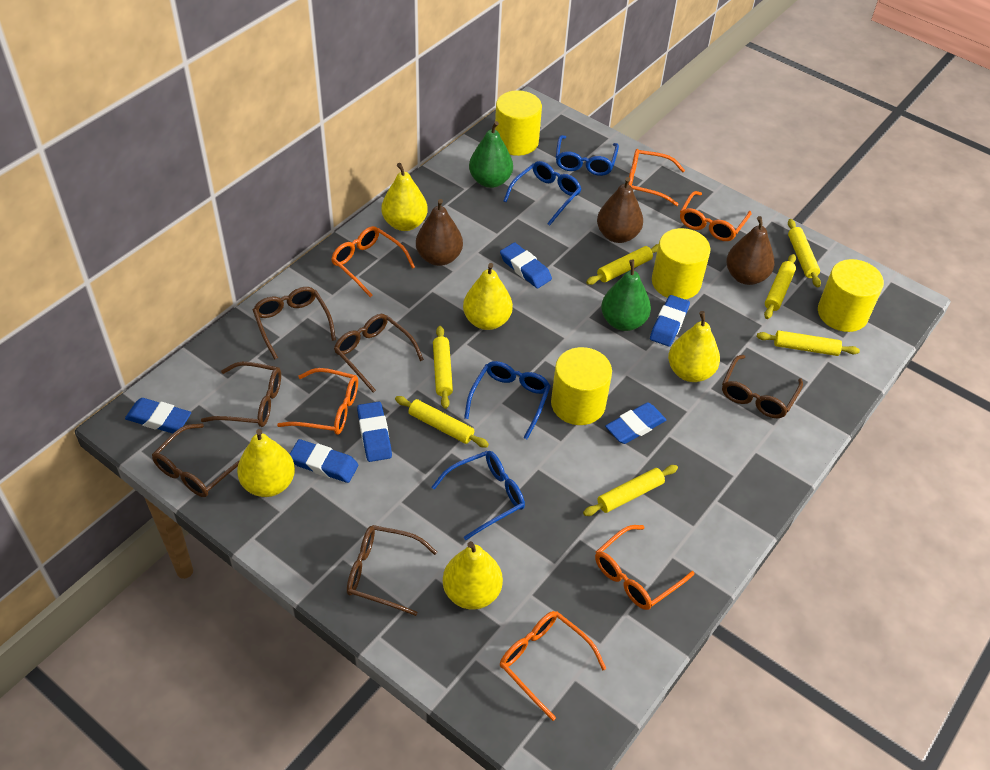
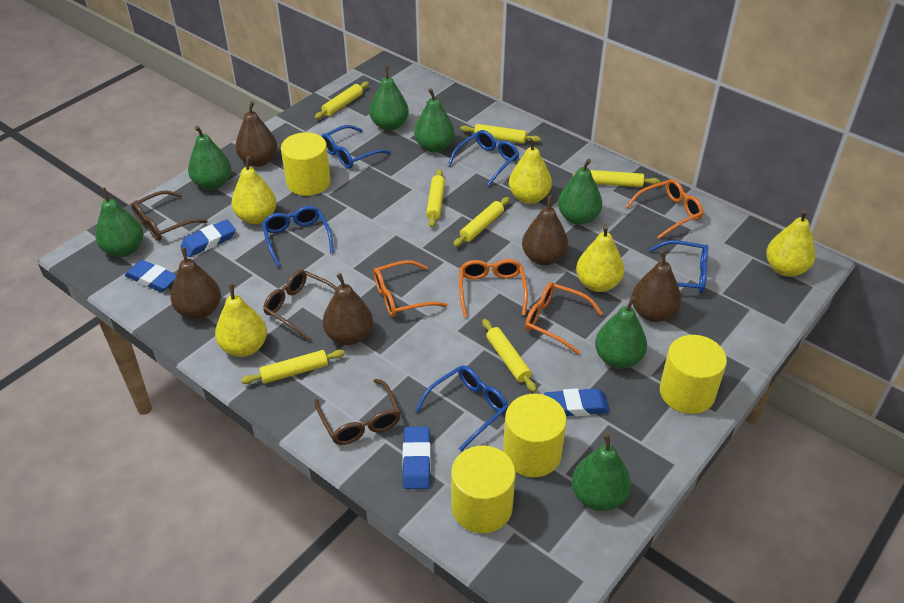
blue eraser: 6 -> 4
blue glasses: 4 -> 5
brown glasses: 6 -> 3
brown pear: 3 -> 5
green pear: 2 -> 7
orange glasses: 6 -> 4

